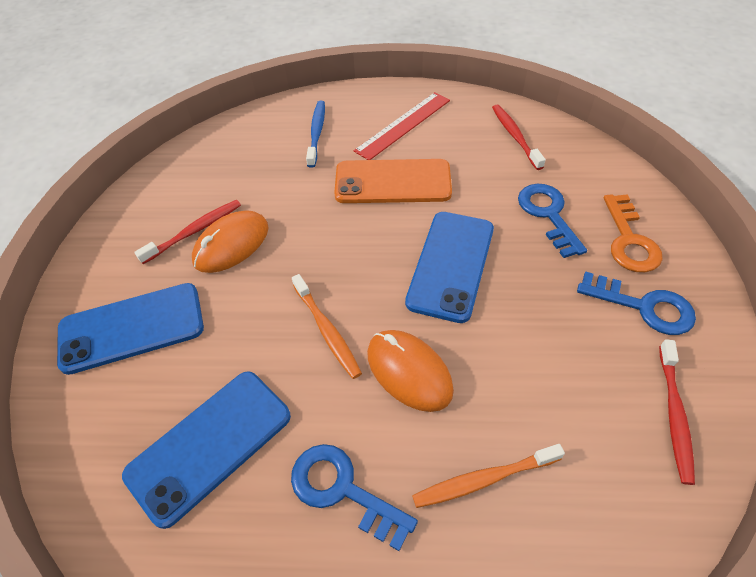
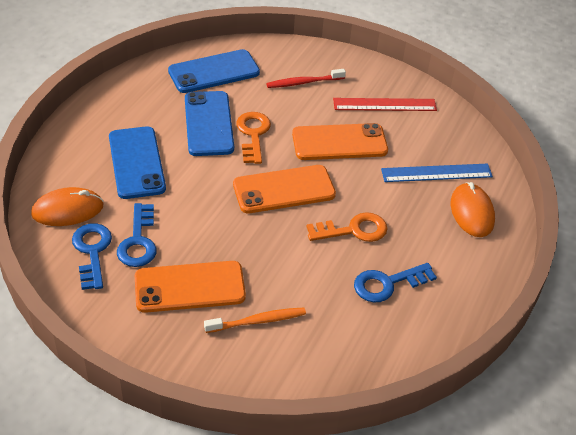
blue ruler: 0 -> 1
blue toothbrush: 1 -> 0
orange key: 1 -> 2
orange phone: 1 -> 3
orange toothbrush: 2 -> 1
red toothbrush: 3 -> 1

